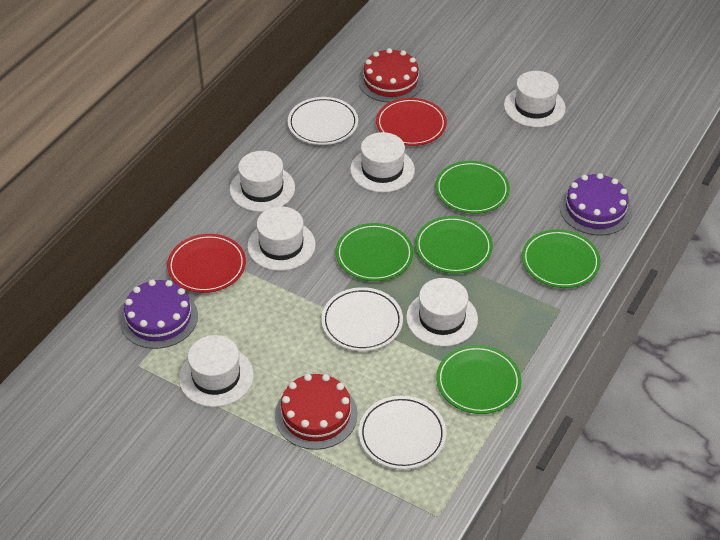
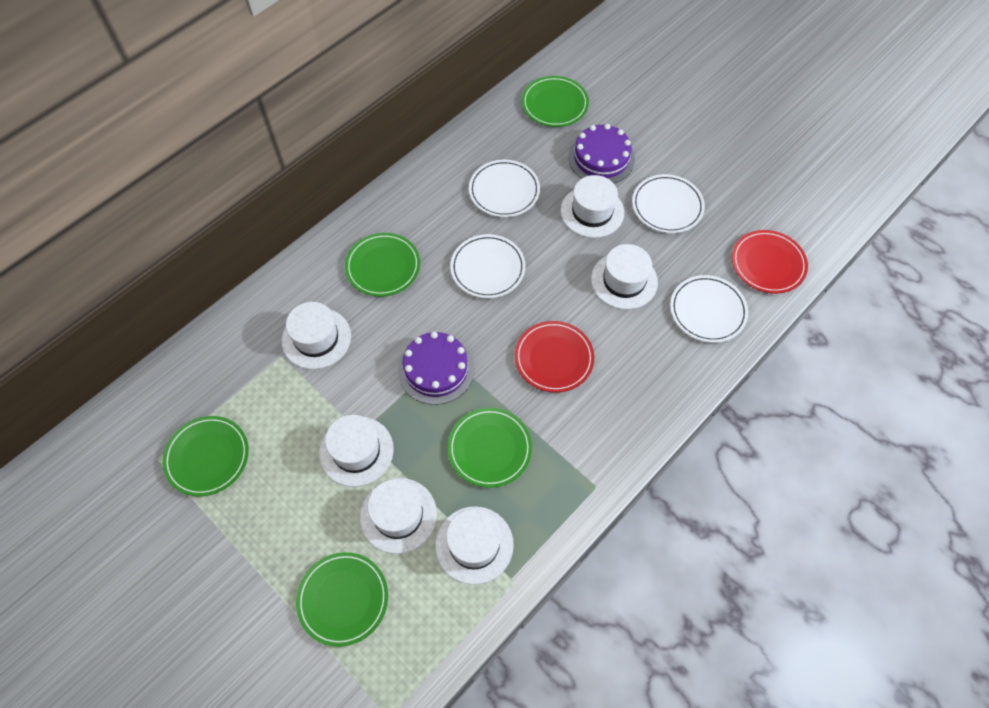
red cake: 2 -> 0
white plate: 3 -> 4

